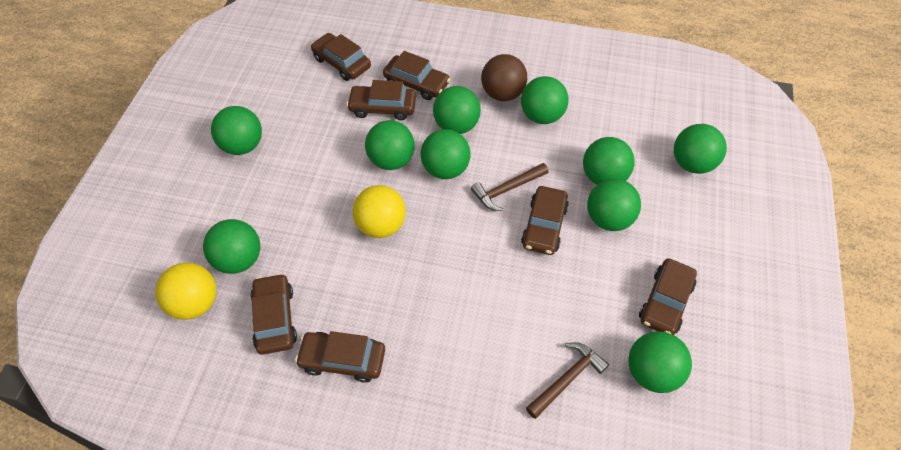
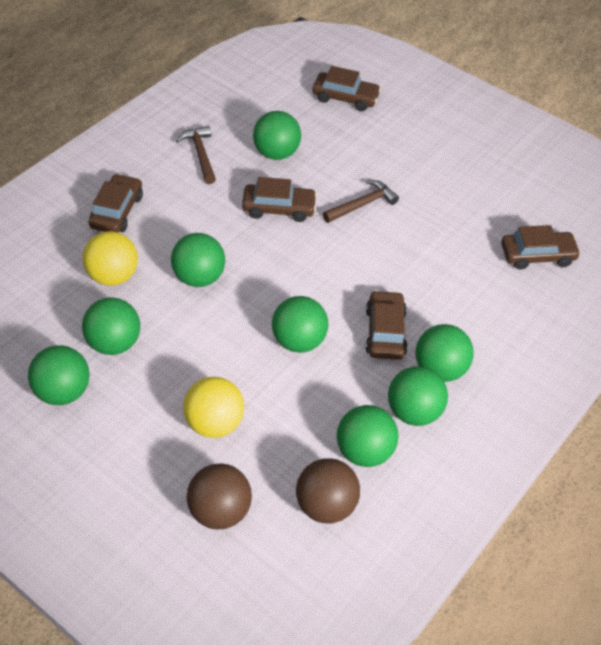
brown ball: 1 -> 2
brown car: 7 -> 5
green ball: 10 -> 8

